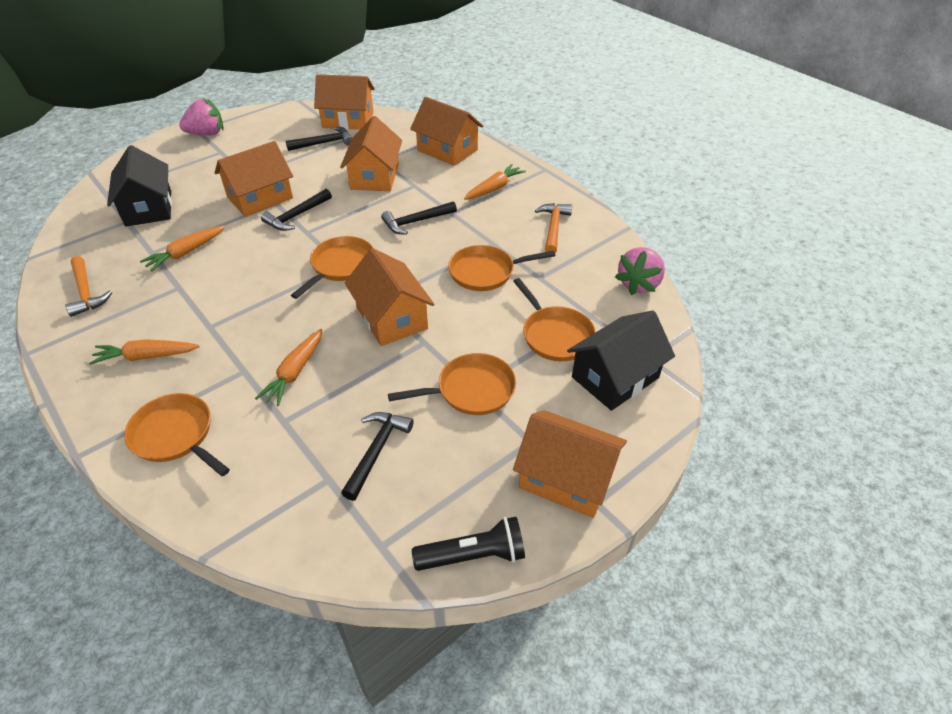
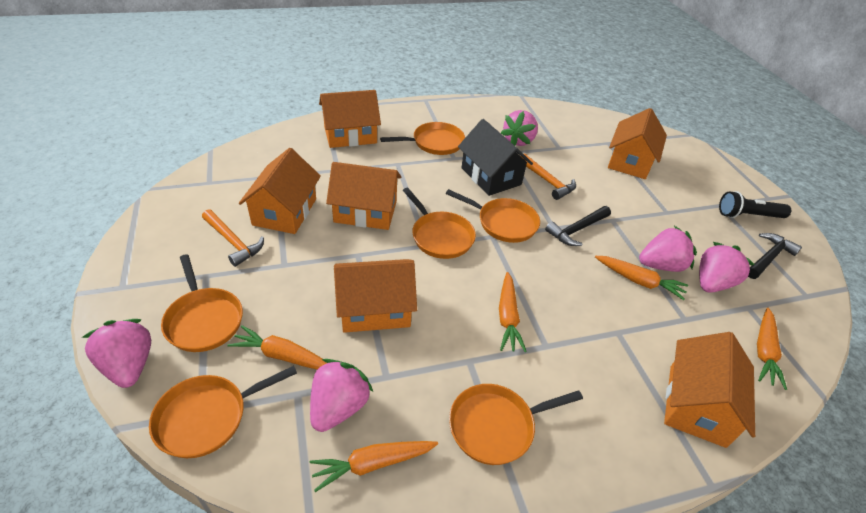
black hammer: 4 -> 2
black house: 2 -> 1
orange carrot: 4 -> 5
orange pan: 5 -> 6
pink strawberry: 2 -> 5

